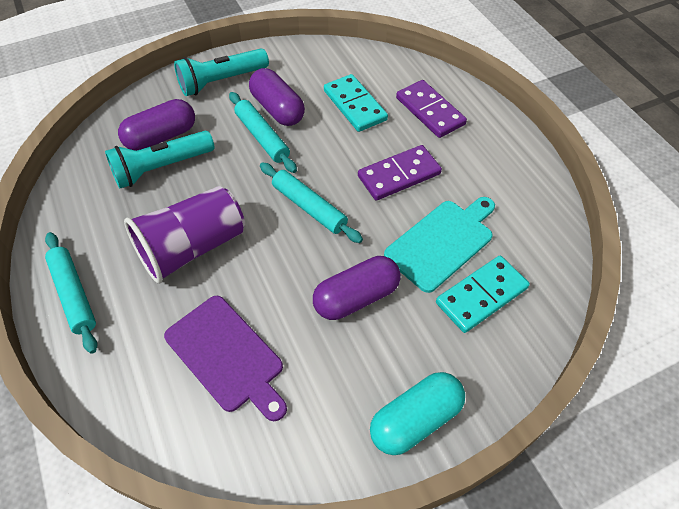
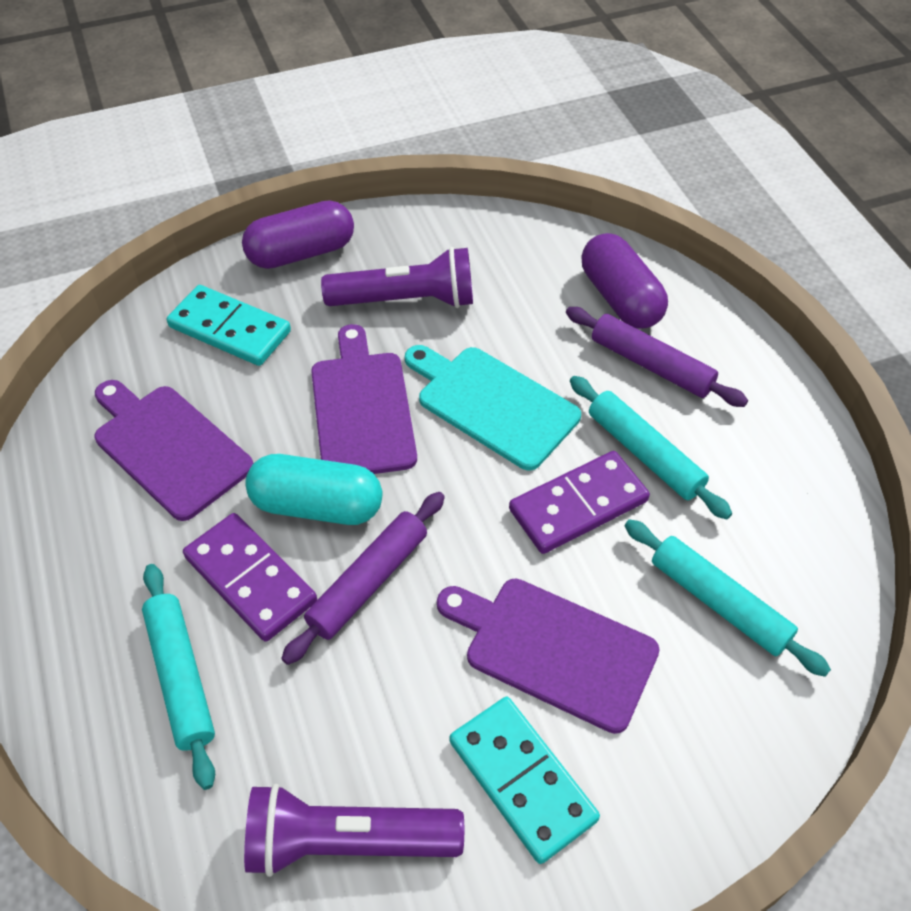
purple capsule: 3 -> 2
purple cup: 1 -> 0
purple cutting board: 1 -> 3
purple flashlight: 0 -> 2
purple rolling pin: 0 -> 2
turquoise flashlight: 2 -> 0

